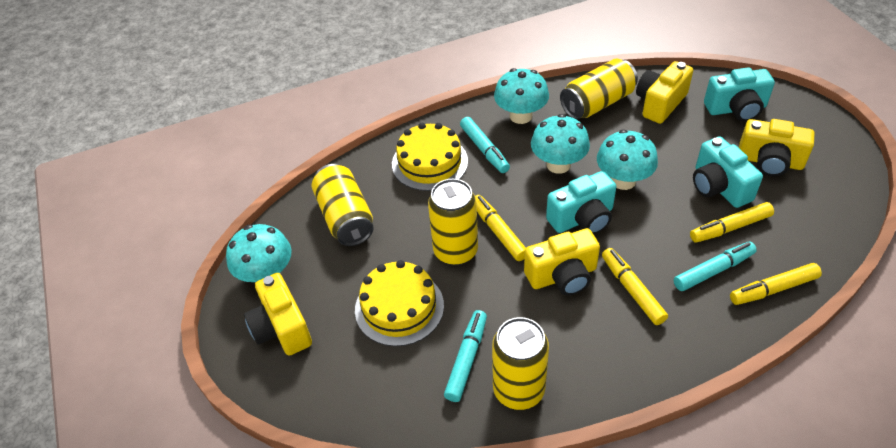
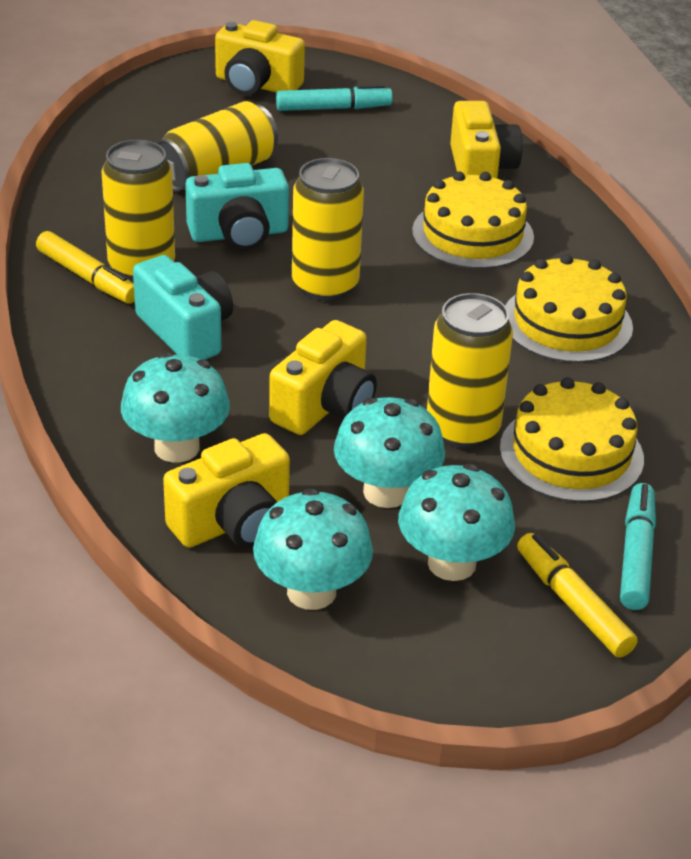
turquoise camera: 3 -> 2
turquoise marker: 3 -> 2
yellow cake: 2 -> 3
yellow marker: 4 -> 2

